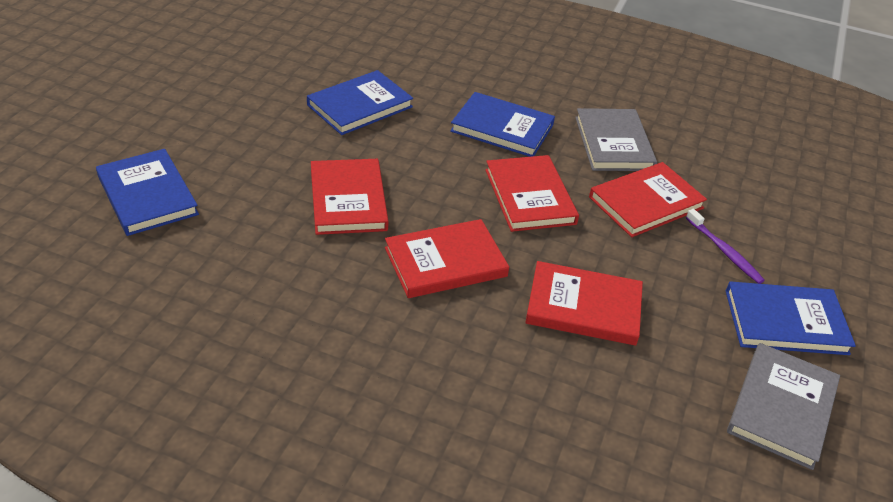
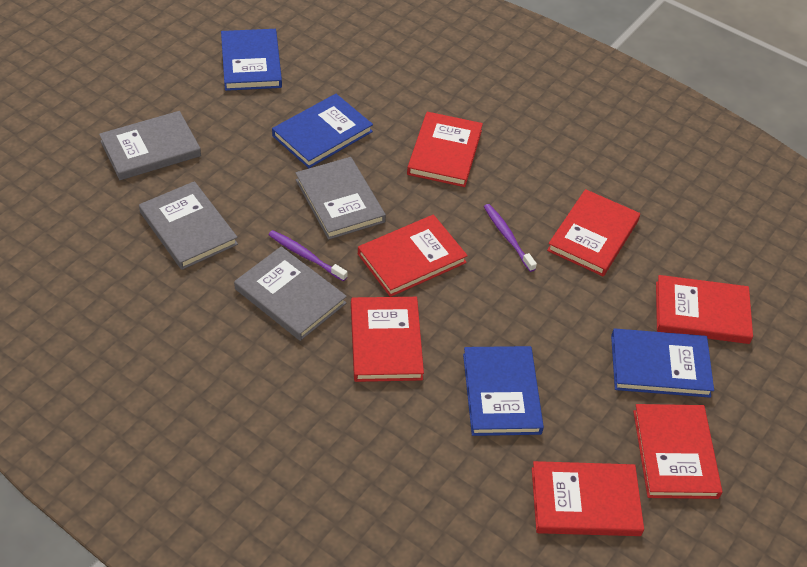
grey book: 2 -> 4
purple toothbrush: 1 -> 2
red book: 5 -> 7

